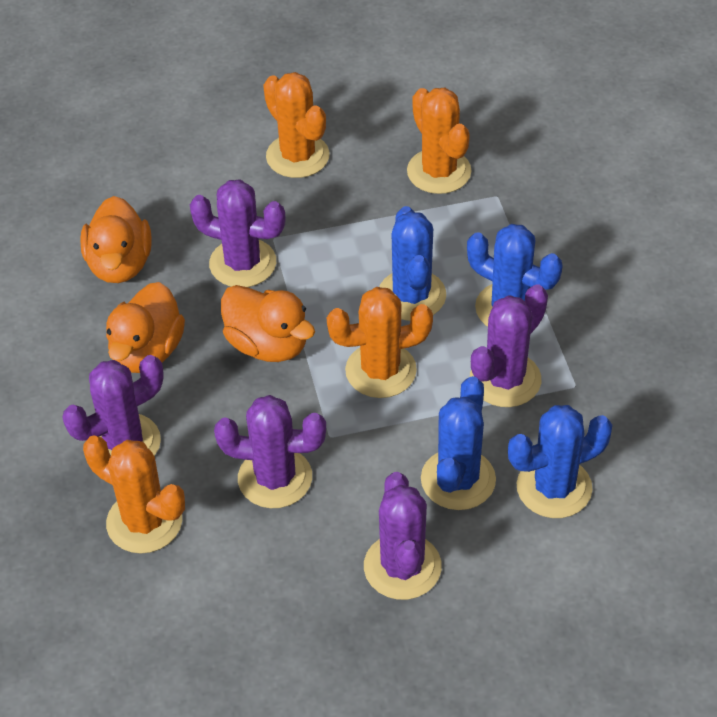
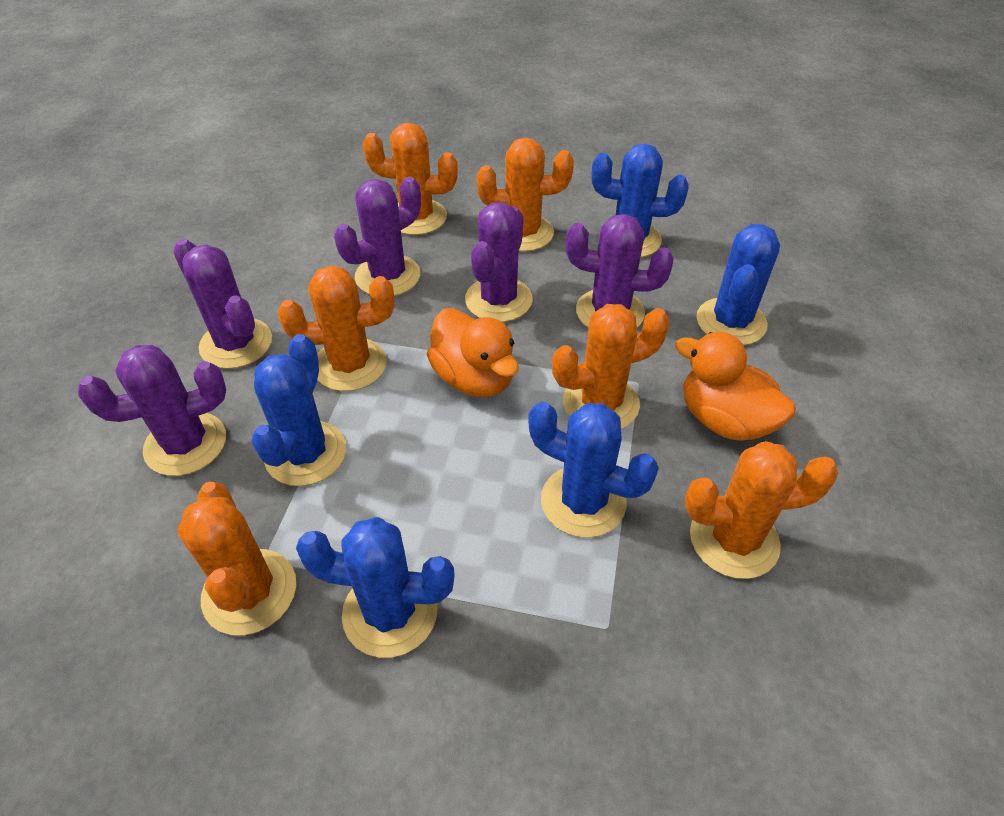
blue cactus: 4 -> 5
orange cactus: 4 -> 6
orange duck: 3 -> 2

